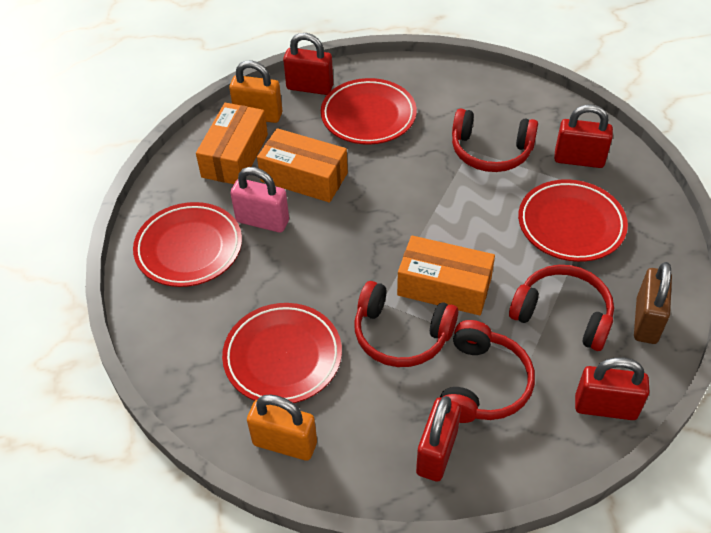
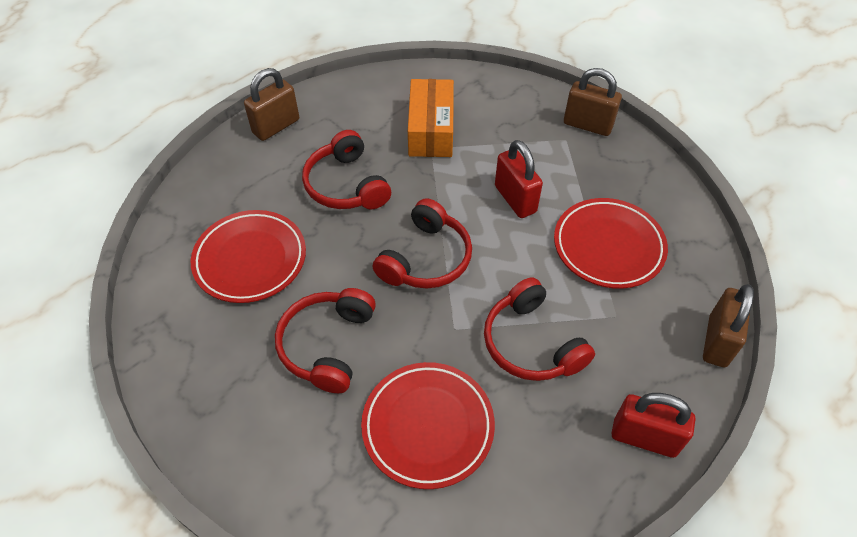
brown padlock: 1 -> 3
orange box: 3 -> 1
orange padlock: 2 -> 0
pink padlock: 1 -> 0
red padlock: 4 -> 2
red plate: 4 -> 3

